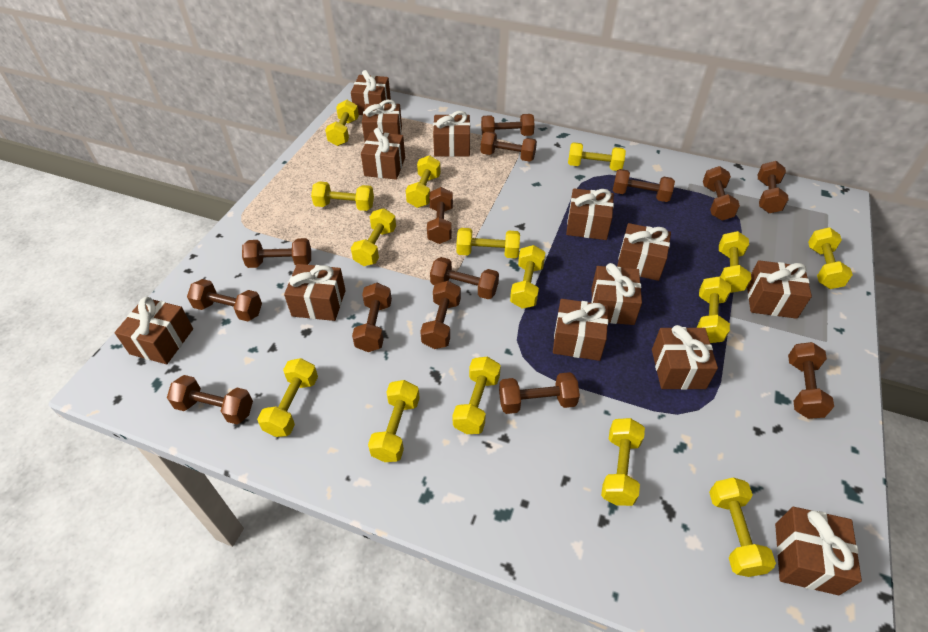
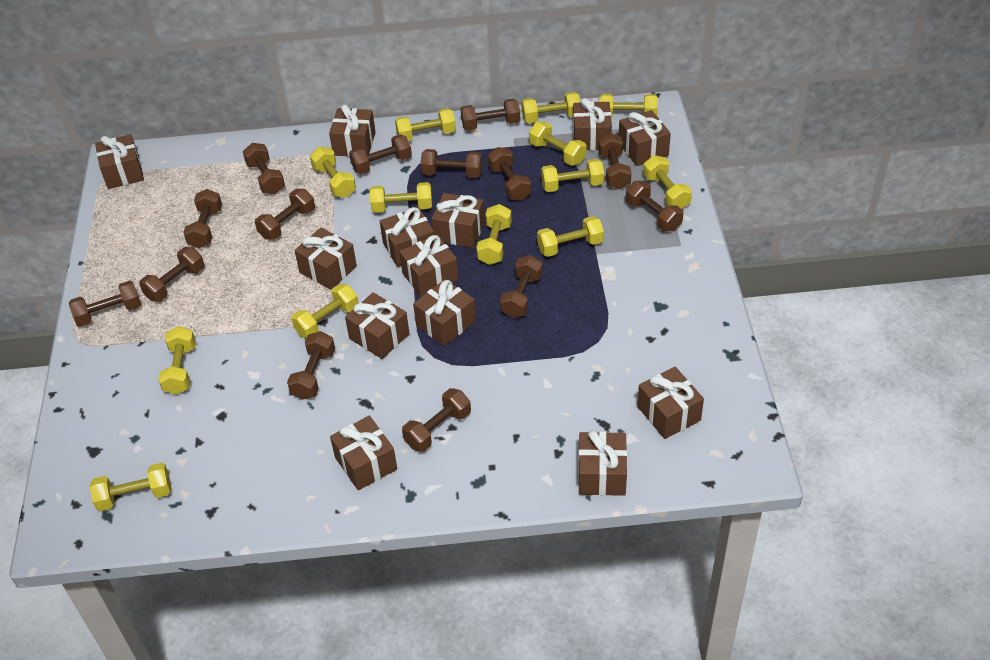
yellow dumbbell: 15 -> 13

